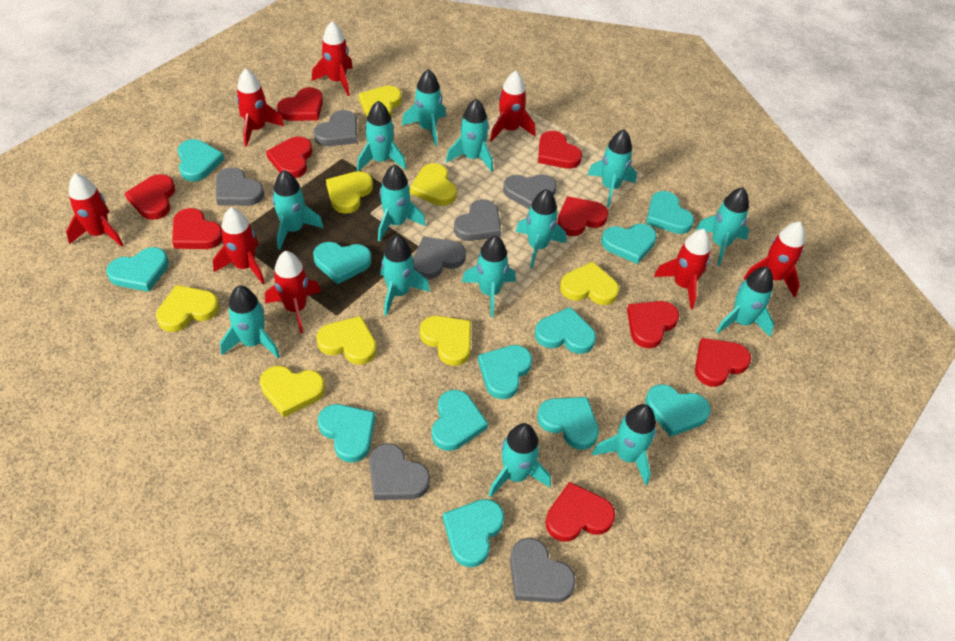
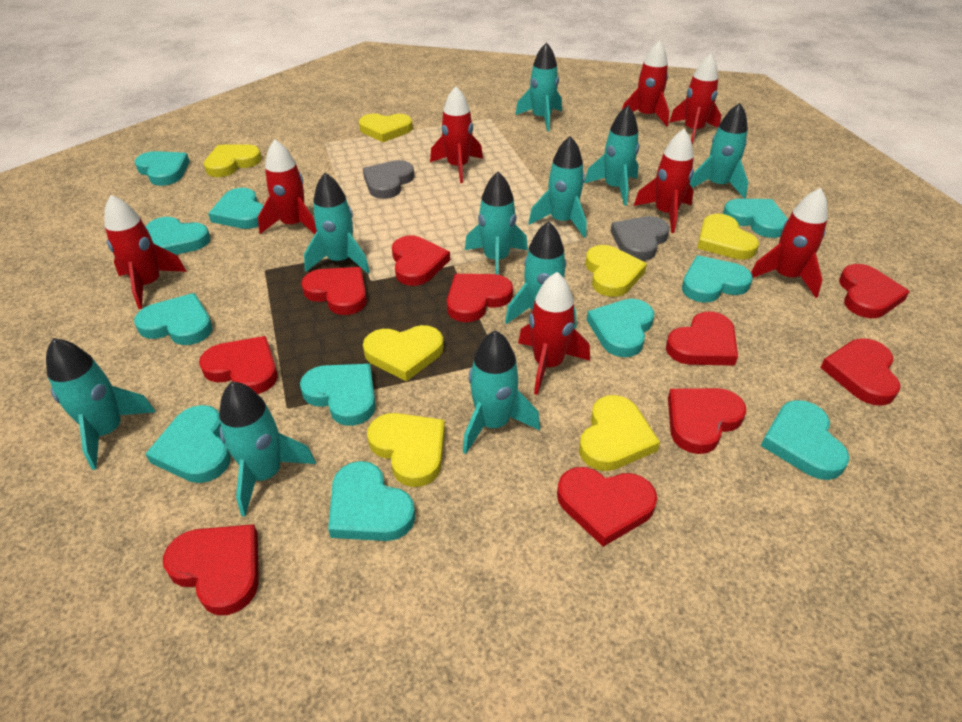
grey heart: 7 -> 2
red heart: 9 -> 10
turquoise heart: 12 -> 11
turquoise rocket: 14 -> 10
yellow heart: 8 -> 7

